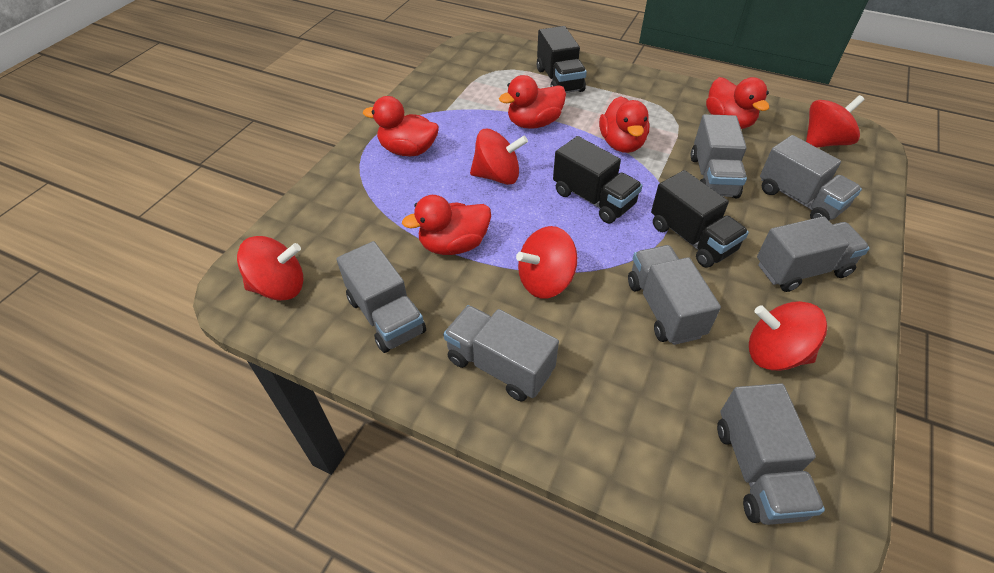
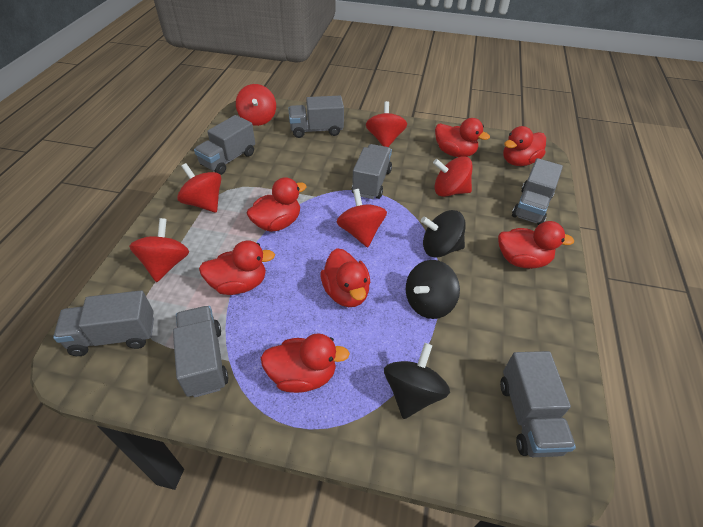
black spinning top: 0 -> 3
black truck: 3 -> 0
red duck: 5 -> 7
red spinning top: 5 -> 6

